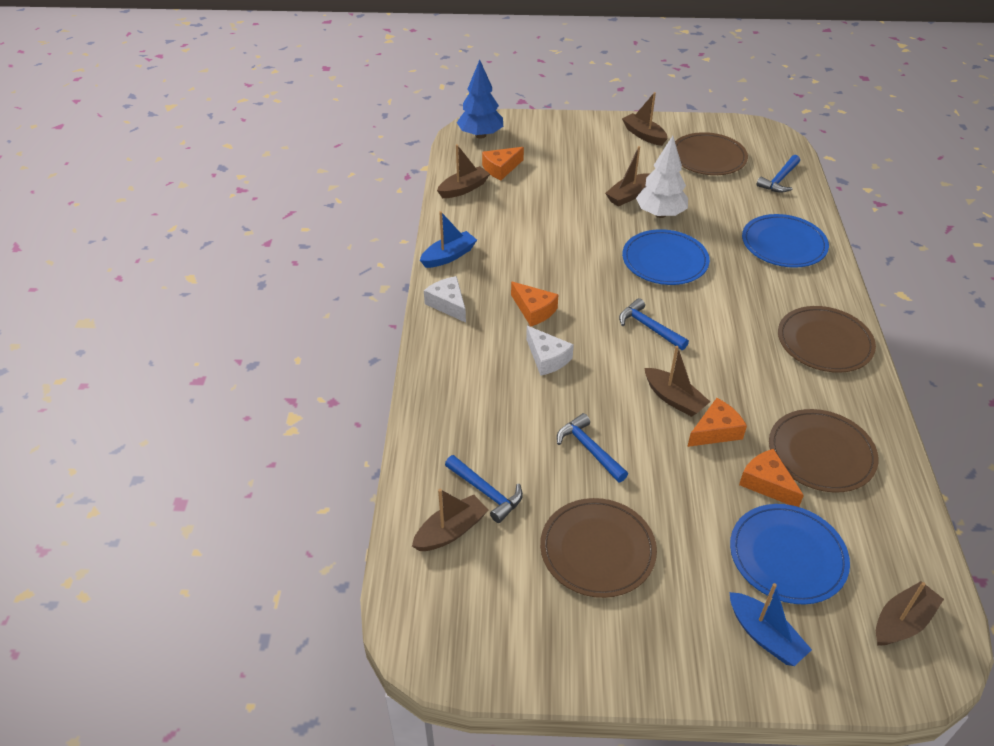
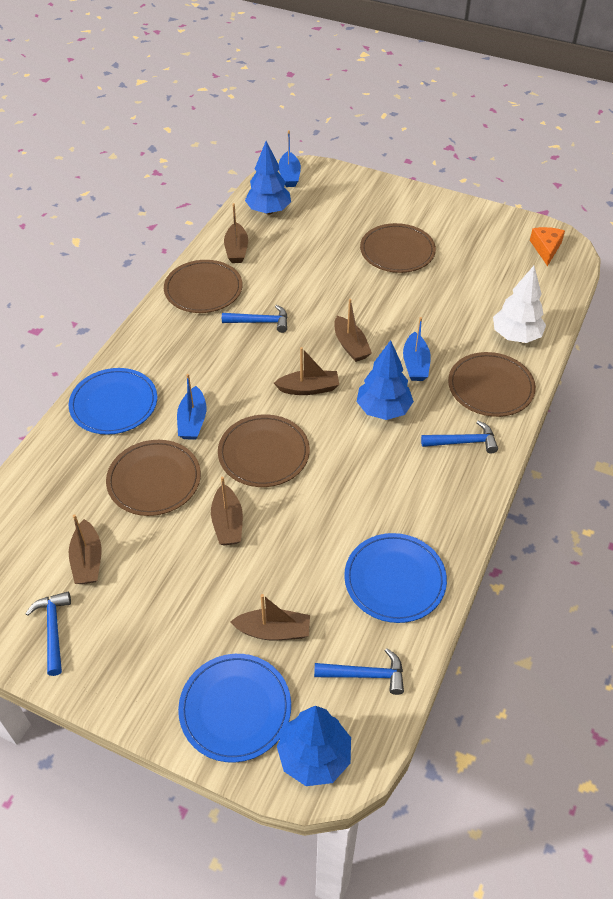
blue boat: 2 -> 3
blue tree: 1 -> 3
brown plate: 4 -> 5
orange cheese: 4 -> 1
white cheese: 2 -> 0

